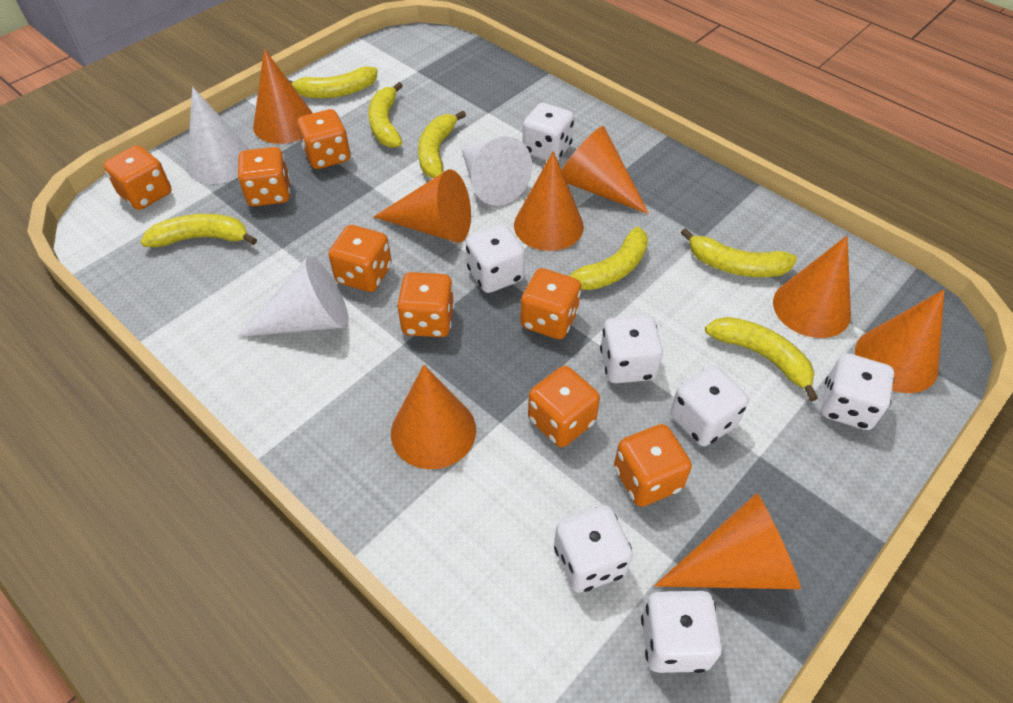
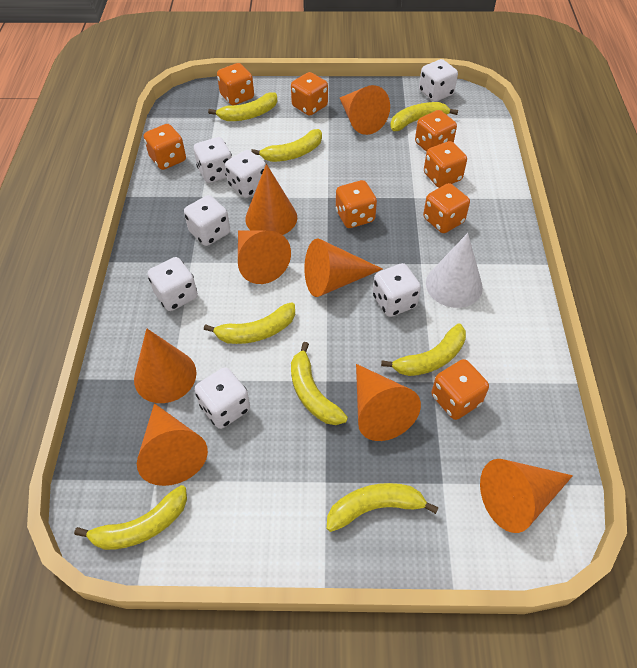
white cone: 3 -> 1
yellow banana: 7 -> 8

